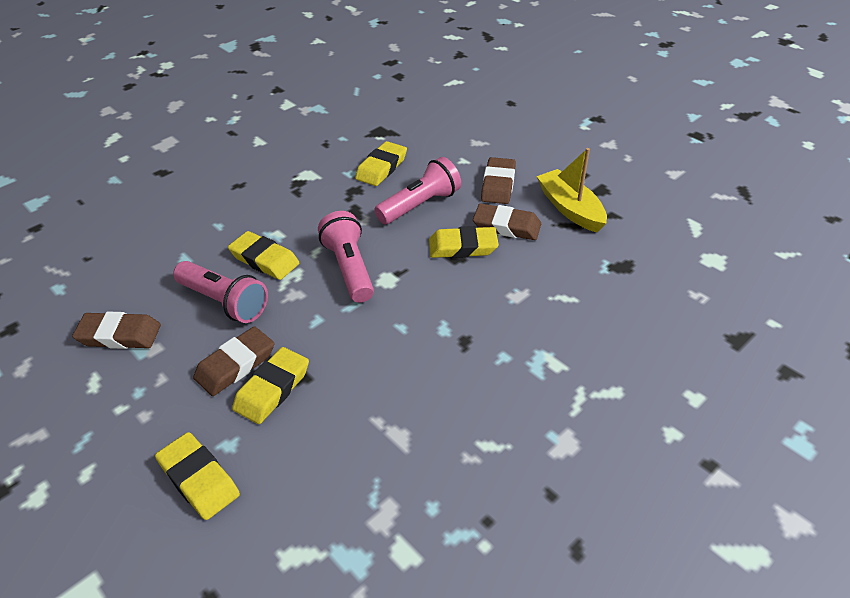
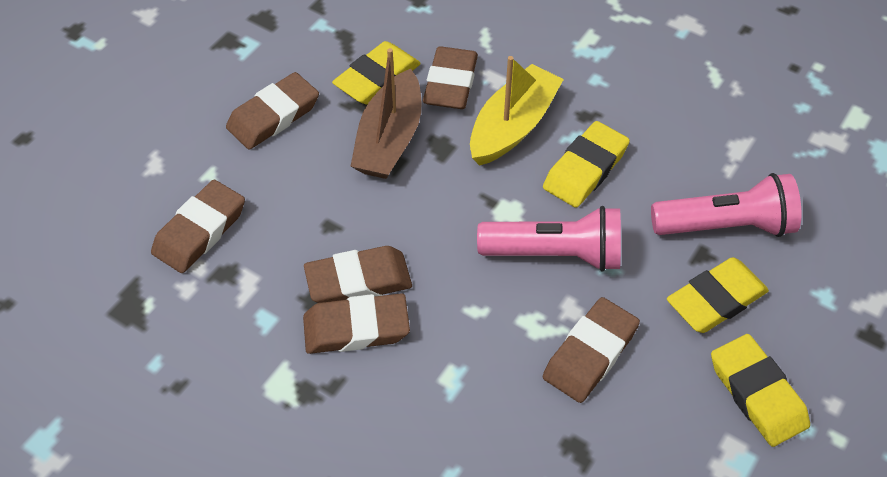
brown boat: 0 -> 1
brown eraser: 4 -> 6
pink flashlight: 3 -> 2
yellow eraser: 5 -> 4

